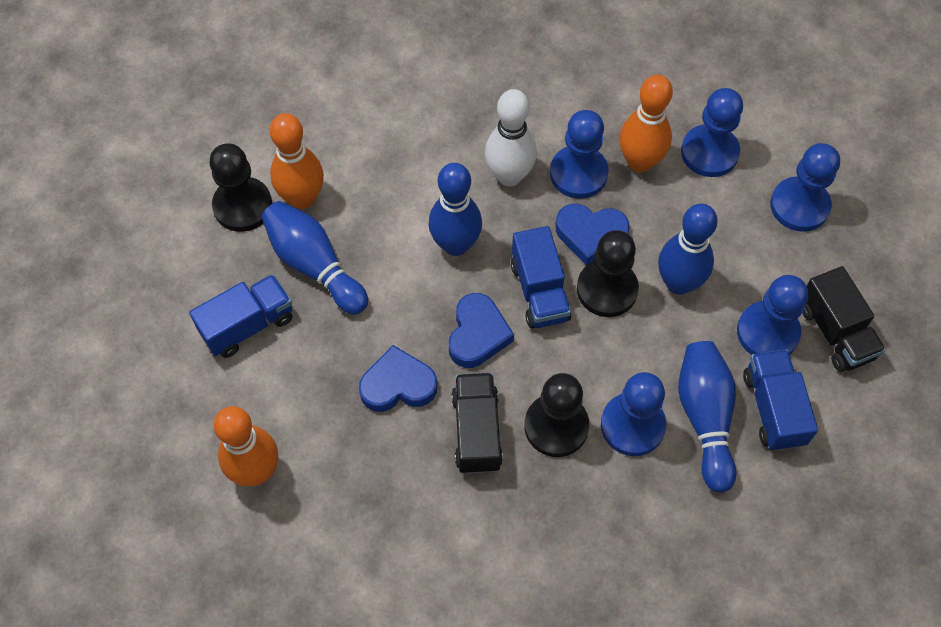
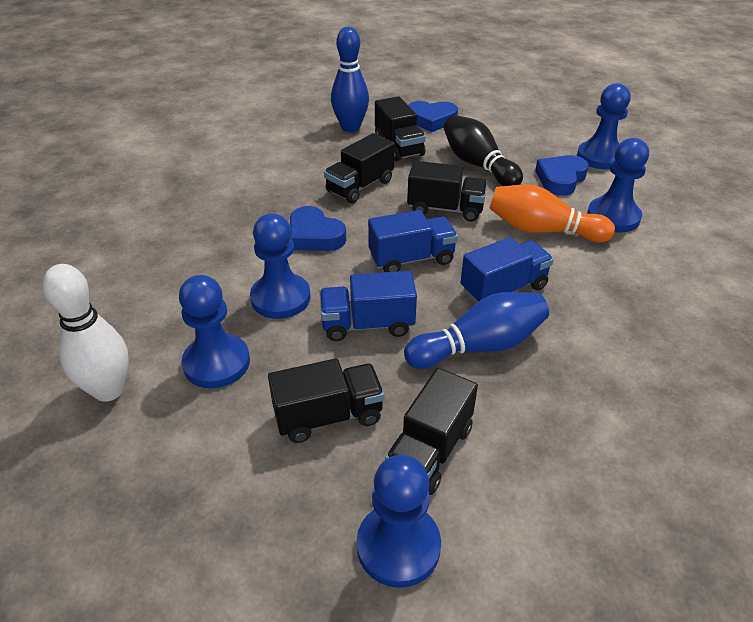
black bowling pin: 0 -> 1
black pawn: 3 -> 0
black truck: 2 -> 5
blue bowling pin: 4 -> 2
orange bowling pin: 3 -> 1

